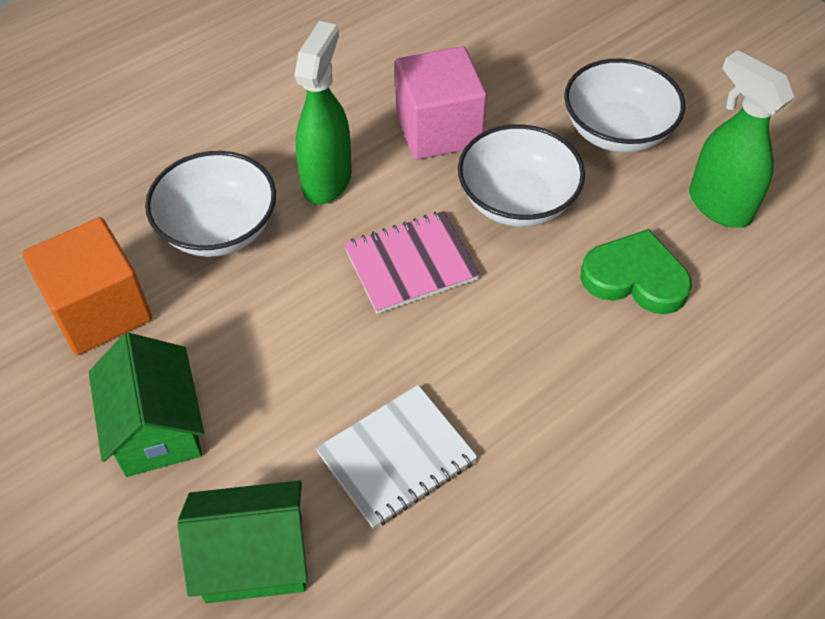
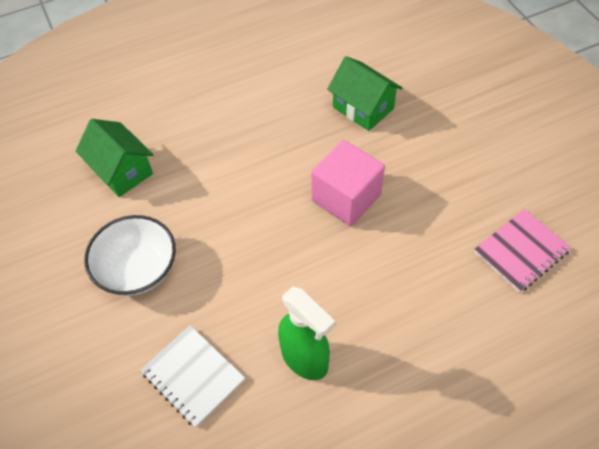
green heart: 1 -> 0
green spray bottle: 2 -> 1
orange cube: 1 -> 0
white bowl: 3 -> 1

